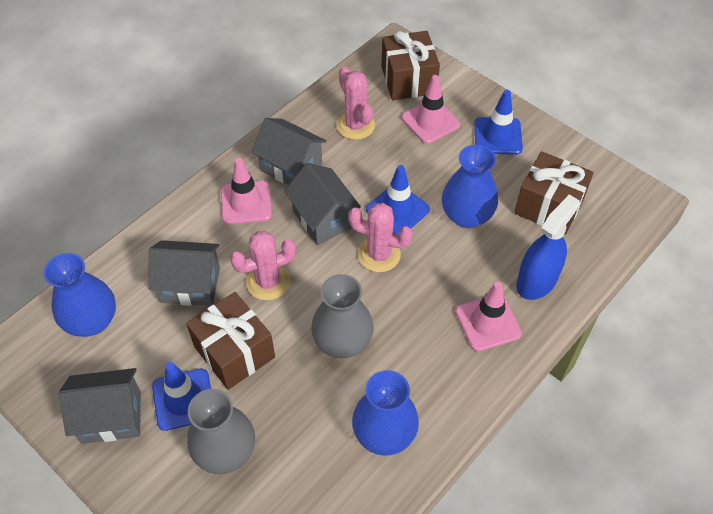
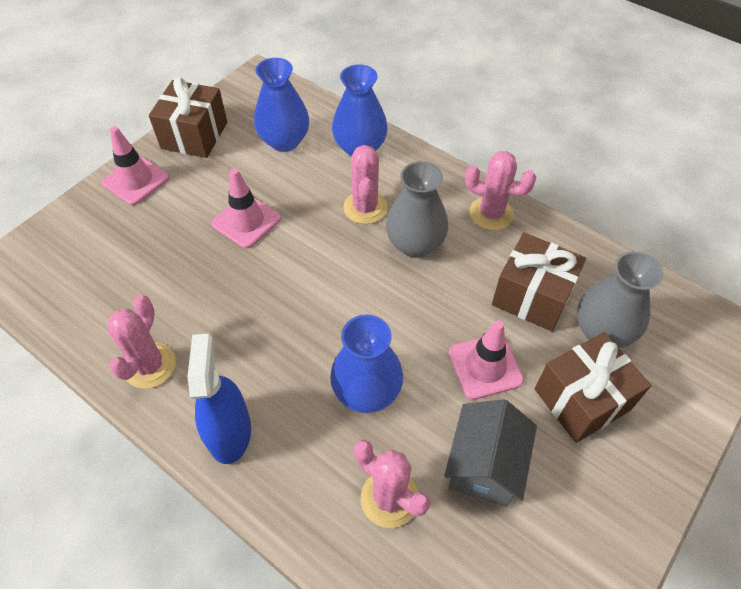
blue traffic cone: 3 -> 0
grey house: 4 -> 1
pink cactus: 3 -> 4

